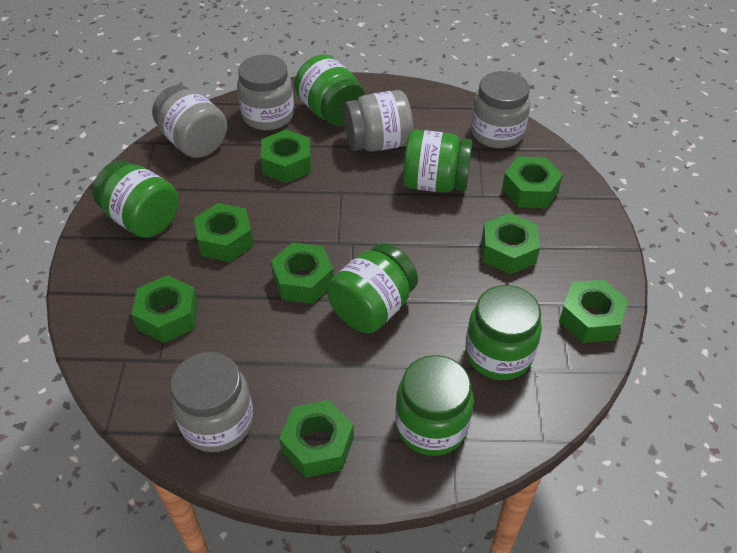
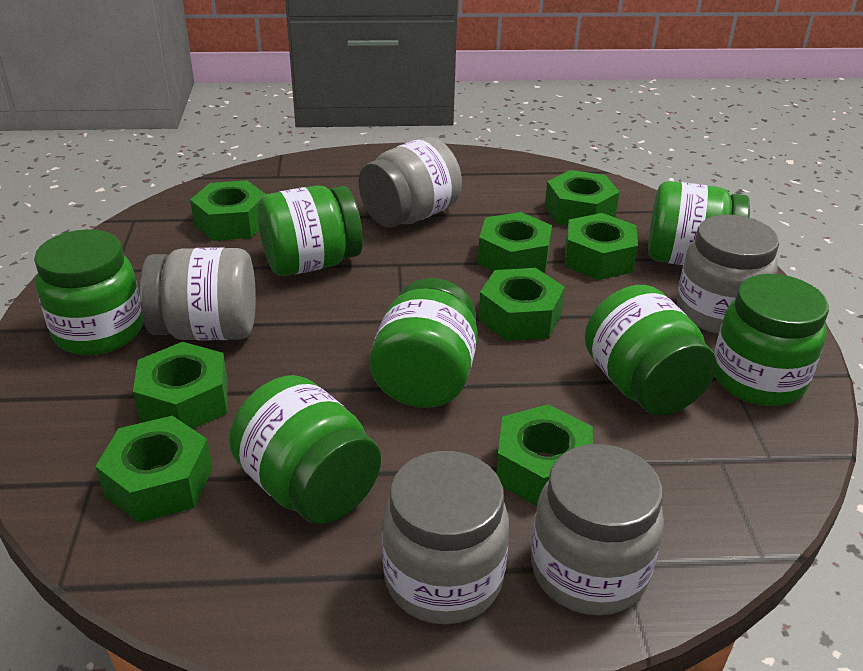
green jar: 6 -> 7

